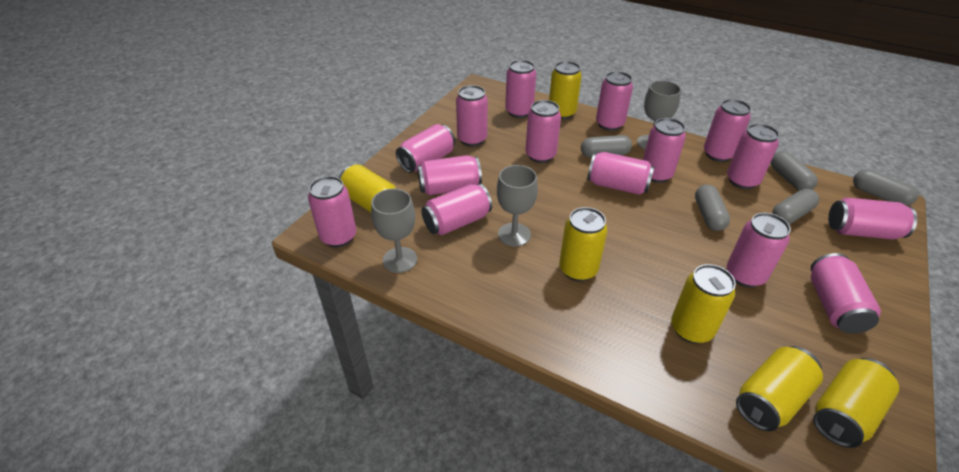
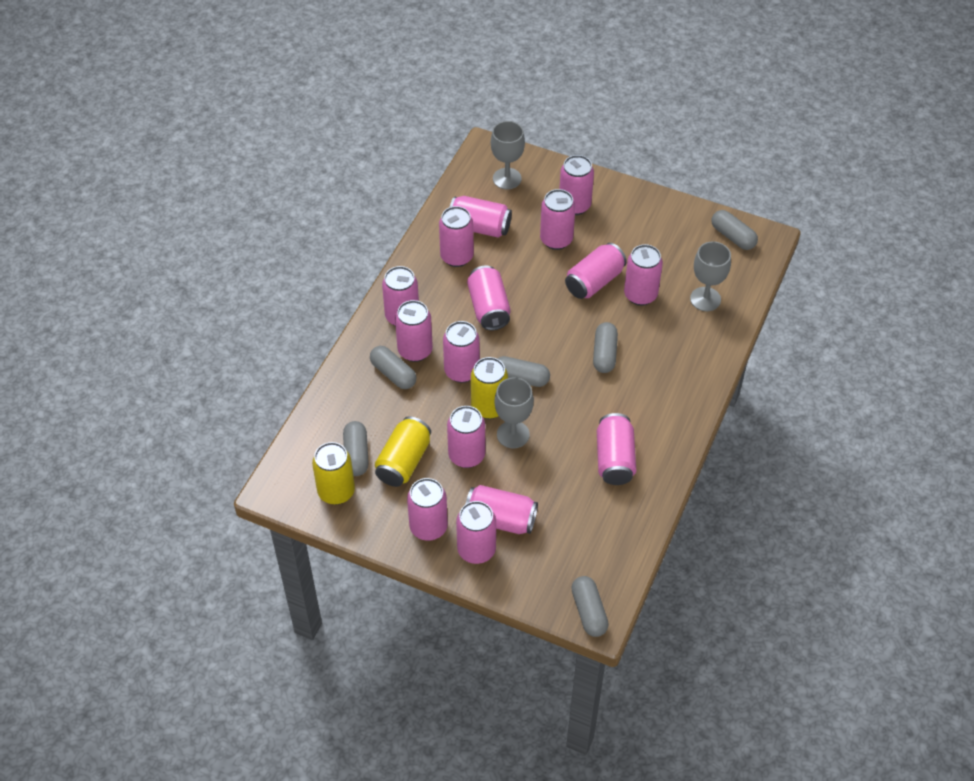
grey capsule: 5 -> 6
yellow can: 6 -> 3

